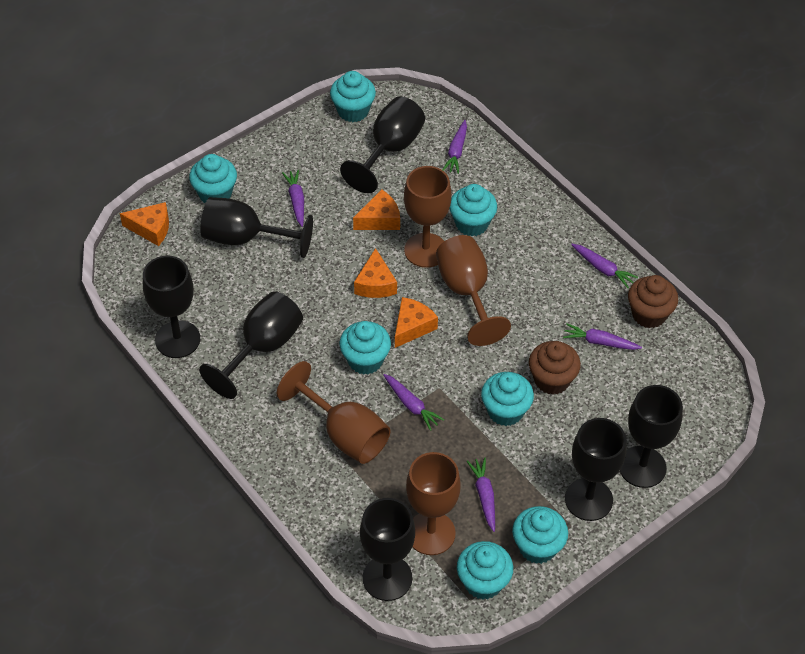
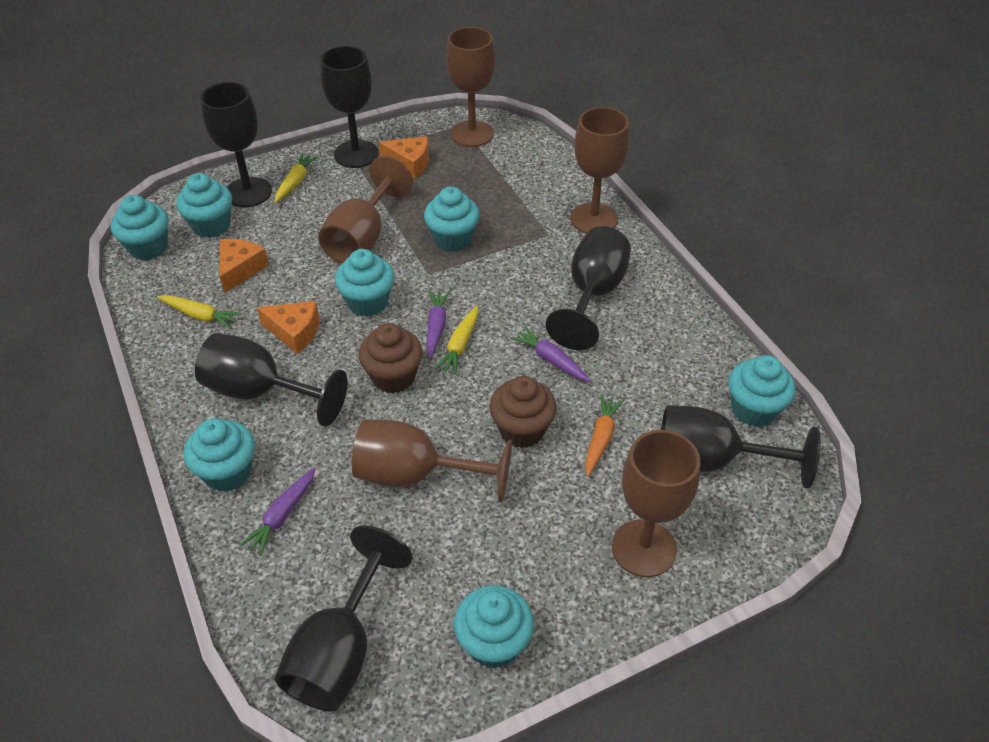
black goblet: 7 -> 6
brown goblet: 4 -> 5
orange carrot: 0 -> 1
orange cheese: 4 -> 3
purple carrot: 6 -> 3
yellow carrot: 0 -> 3

